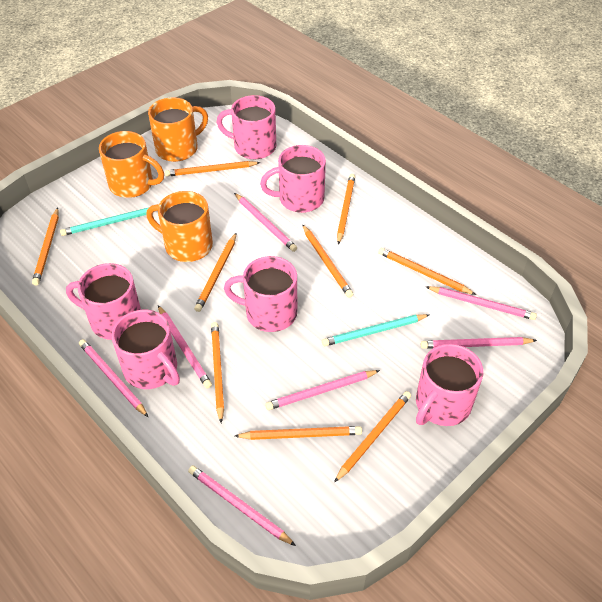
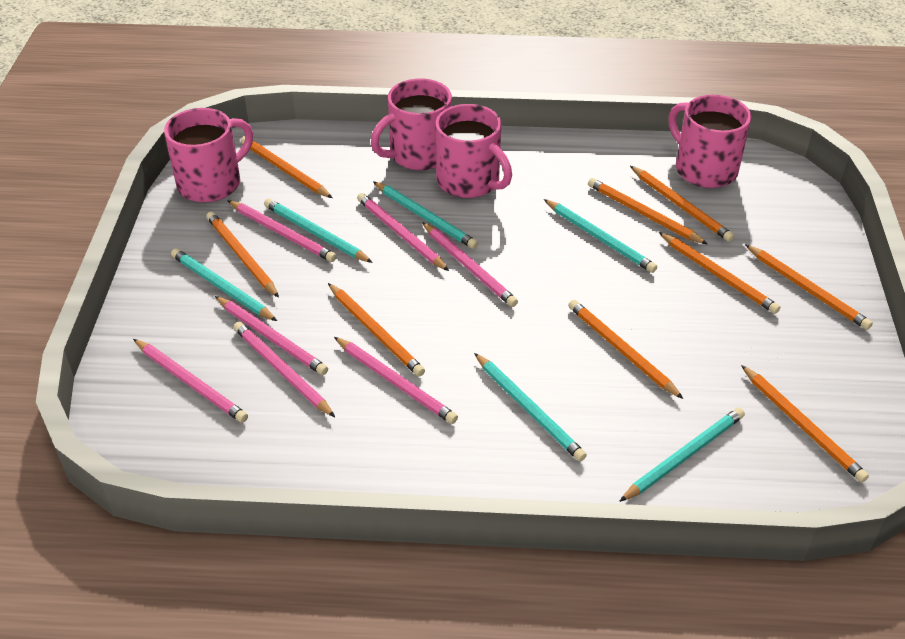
orange mug: 3 -> 0
pink mug: 6 -> 4
turquoise pencil: 2 -> 6

